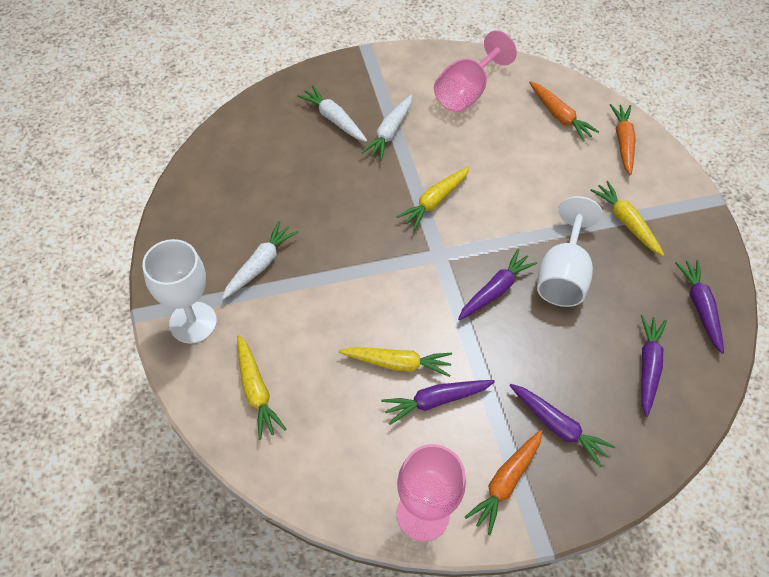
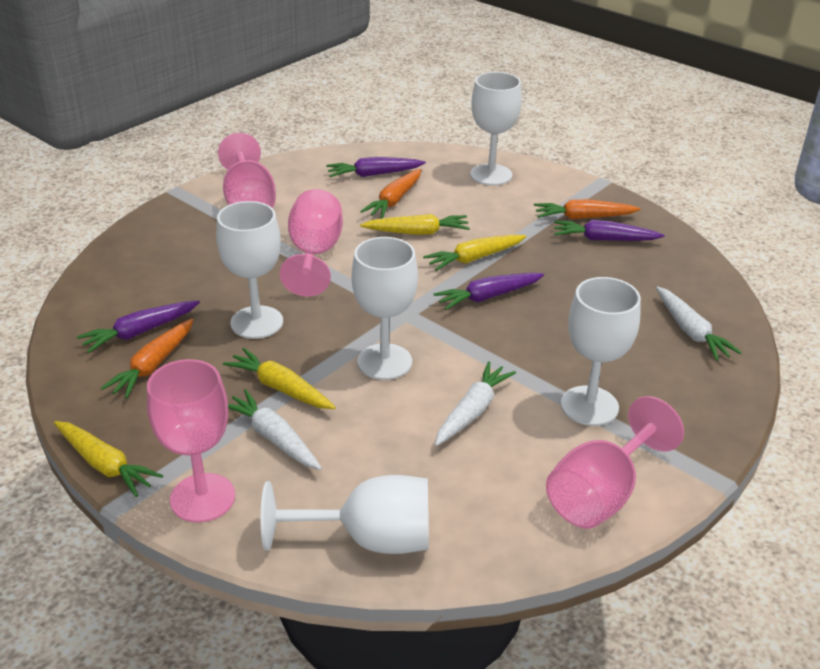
pink goblet: 2 -> 4
purple carrot: 5 -> 4
white goblet: 2 -> 5

